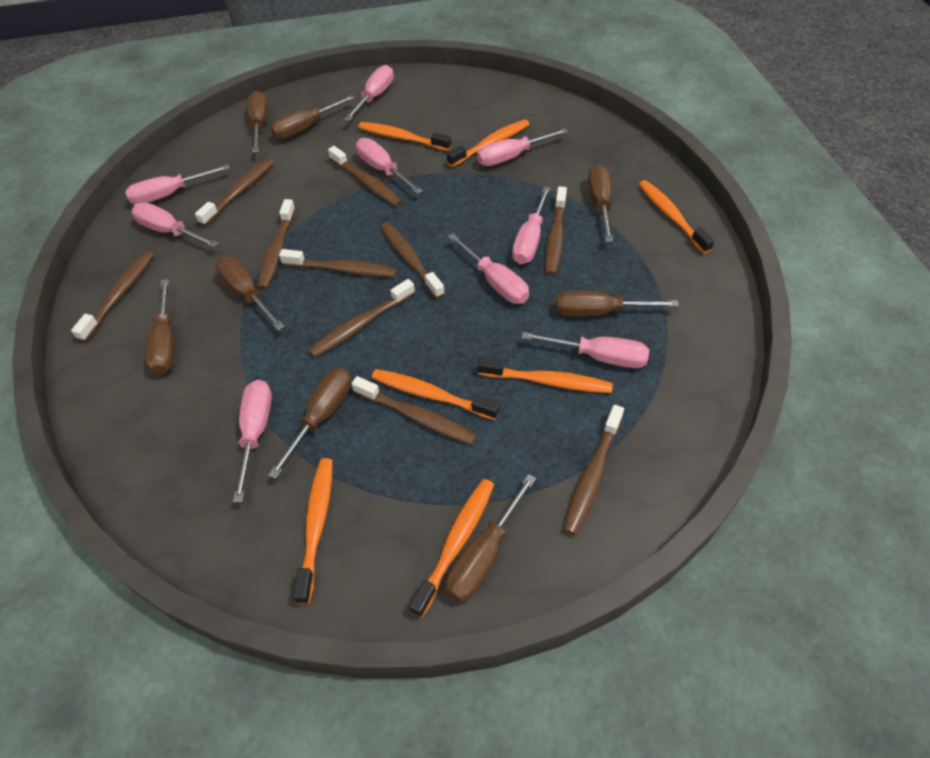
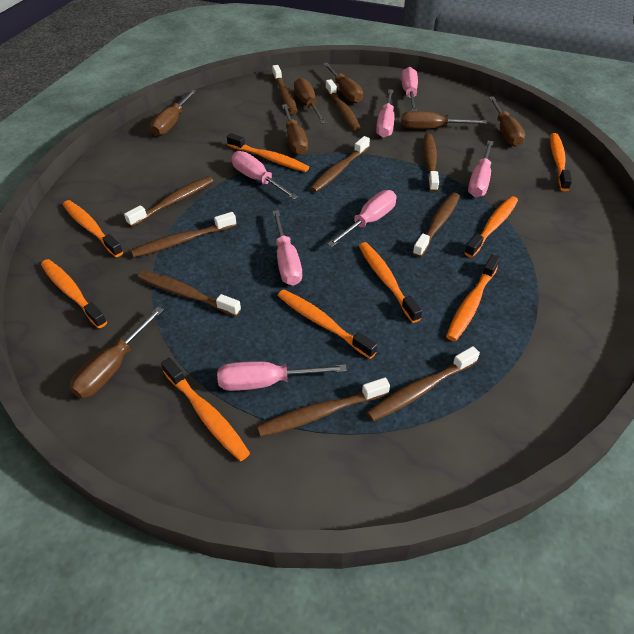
brown screwdriver: 8 -> 7
orange toothbrush: 7 -> 9
pink screwdriver: 9 -> 7

